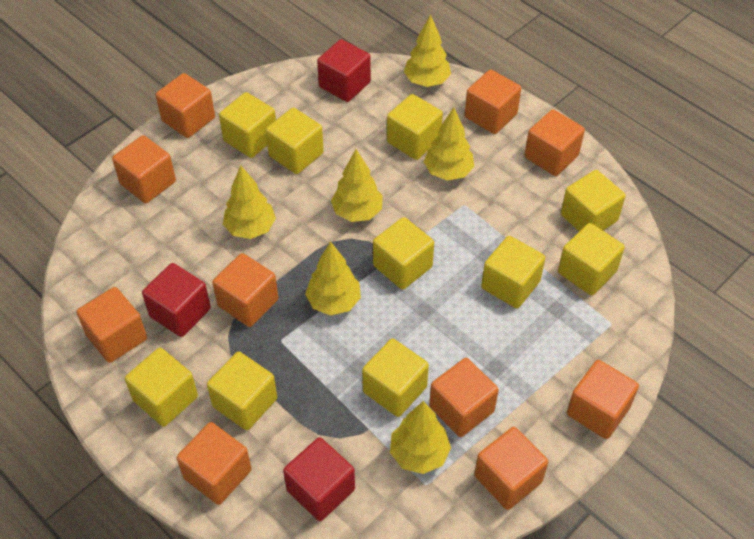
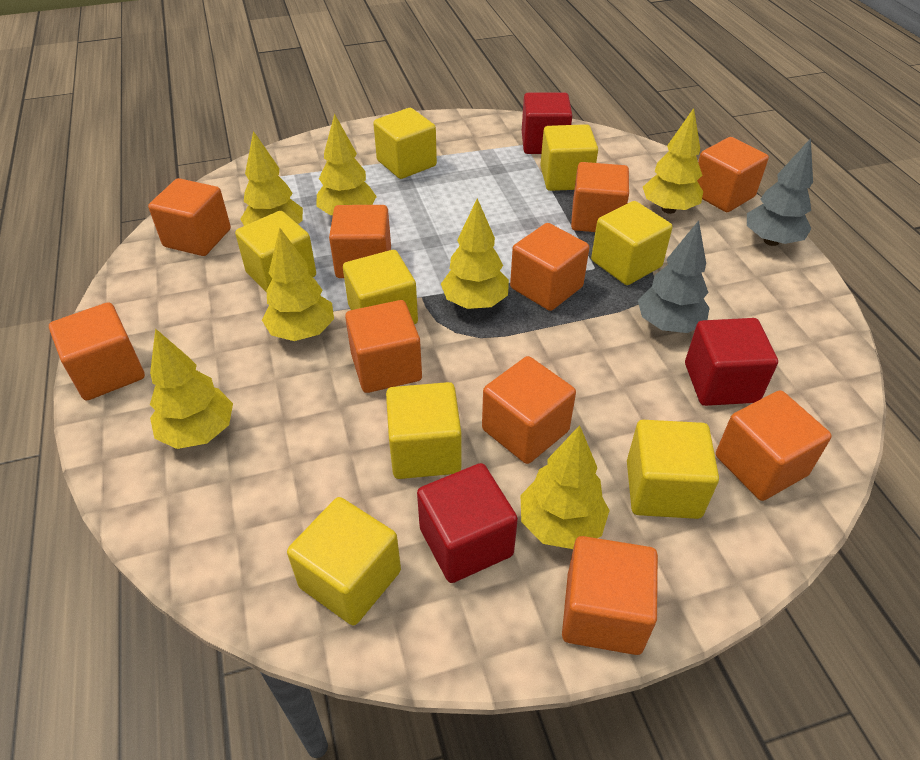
grey tree: 0 -> 2
yellow cube: 10 -> 8
yellow tree: 6 -> 7

